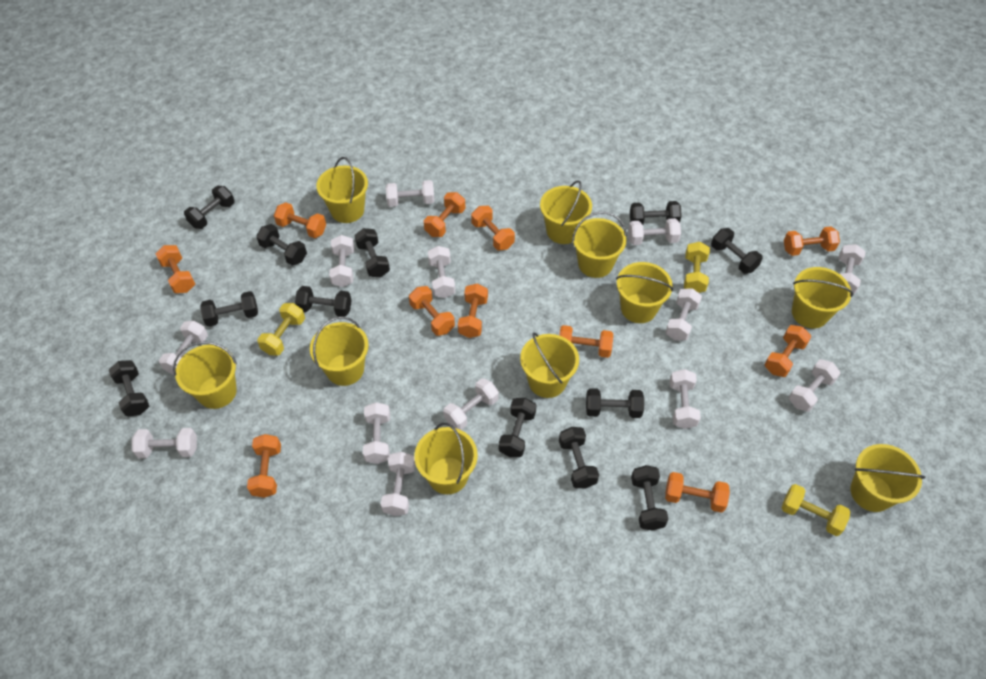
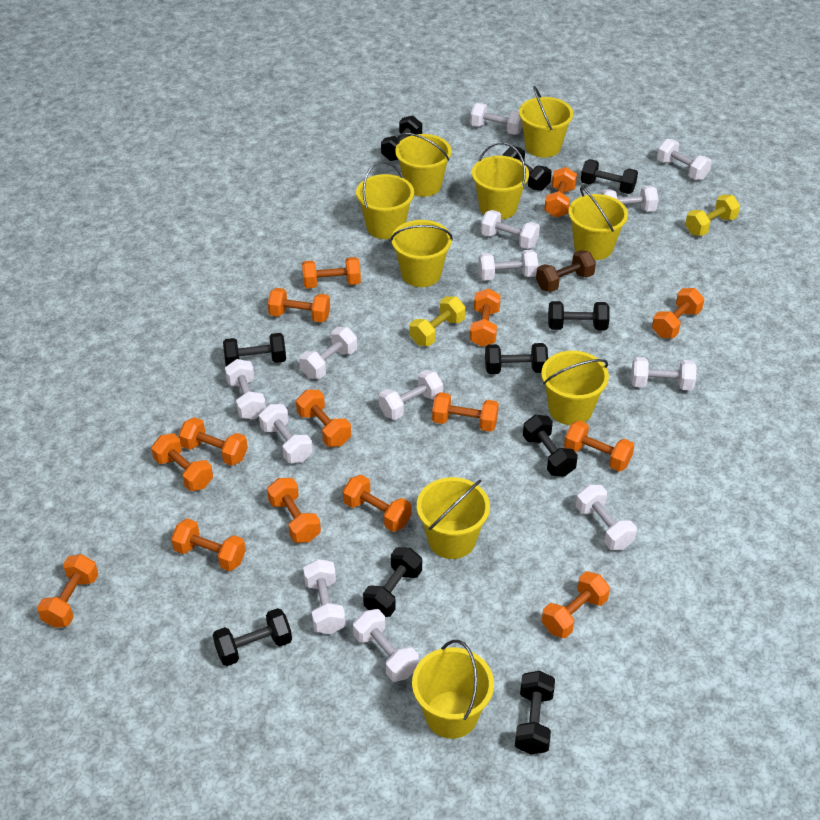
black dumbbell: 12 -> 10
brown dumbbell: 0 -> 1
orange dumbbell: 11 -> 15
yellow bucket: 10 -> 9
yellow dumbbell: 3 -> 2

